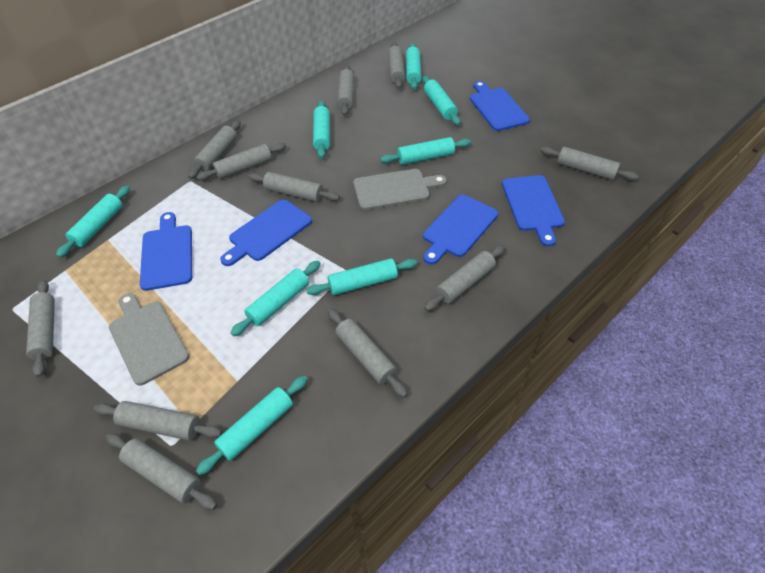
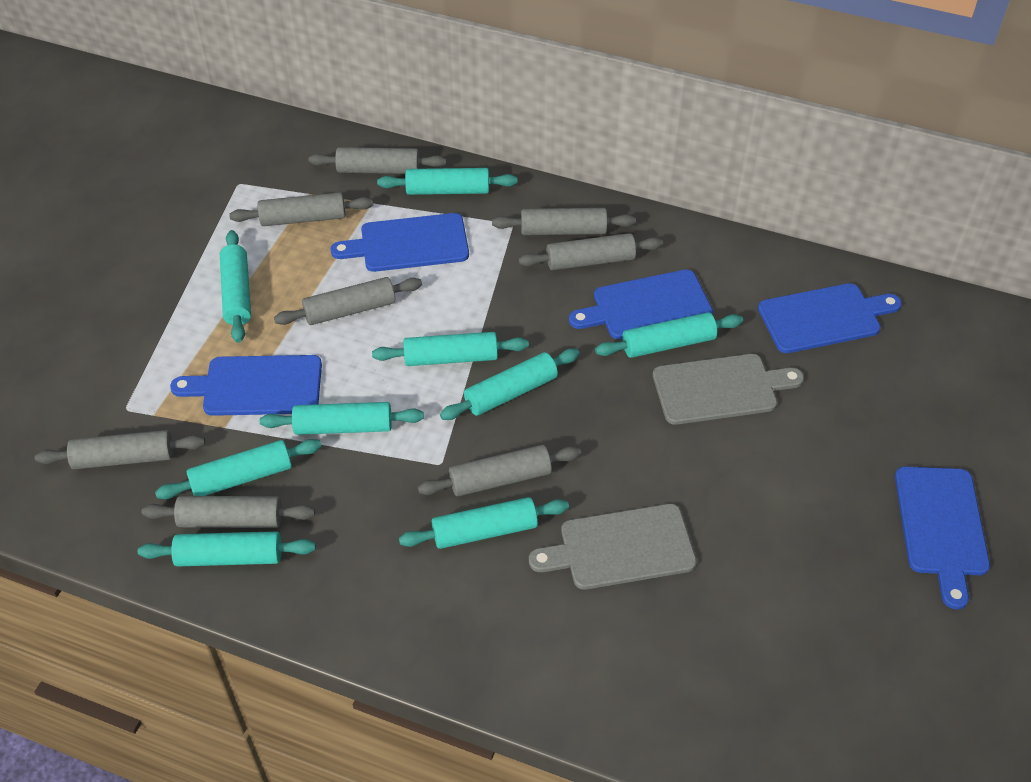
grey rolling pin: 11 -> 8
turquoise rolling pin: 8 -> 9

